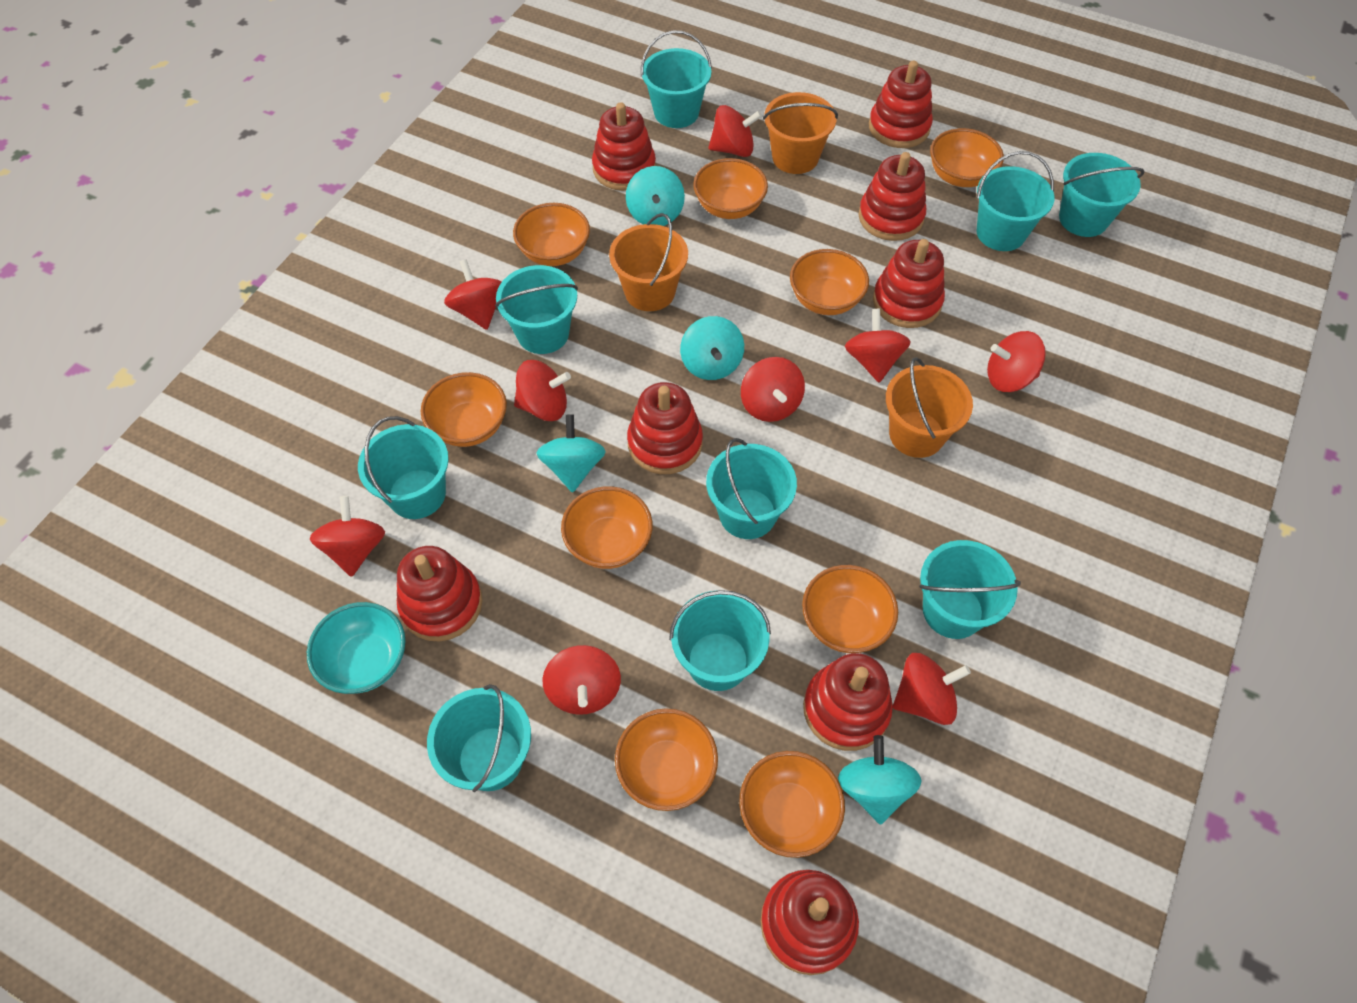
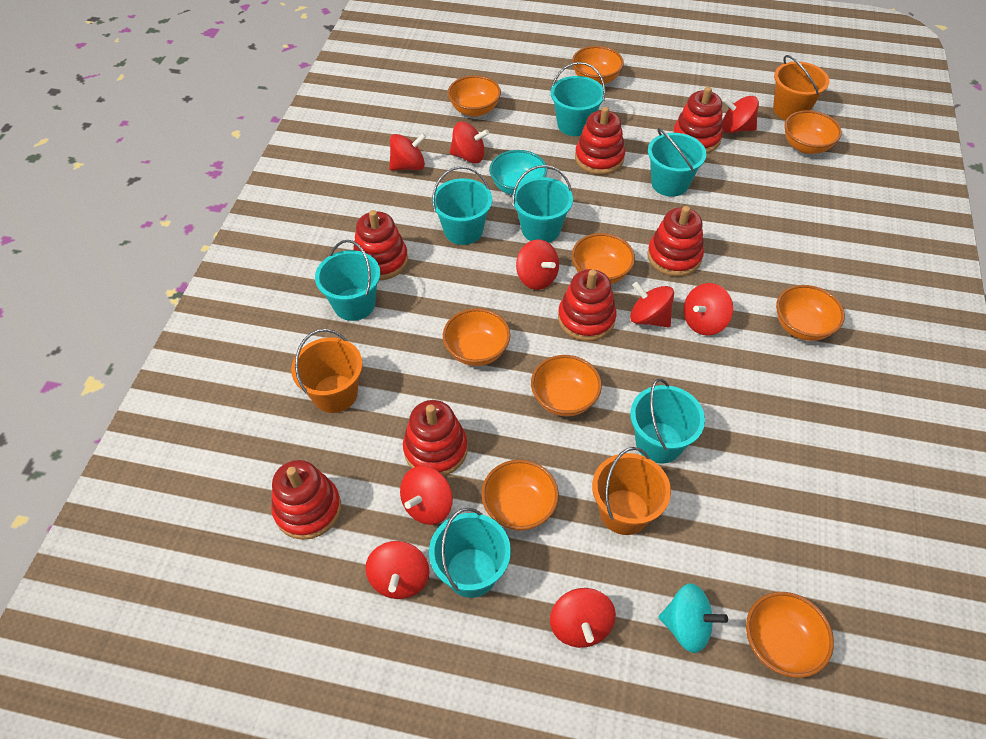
red stacking toy: 8 -> 7
turquoise bucket: 9 -> 7
turquoise spinning top: 4 -> 1

